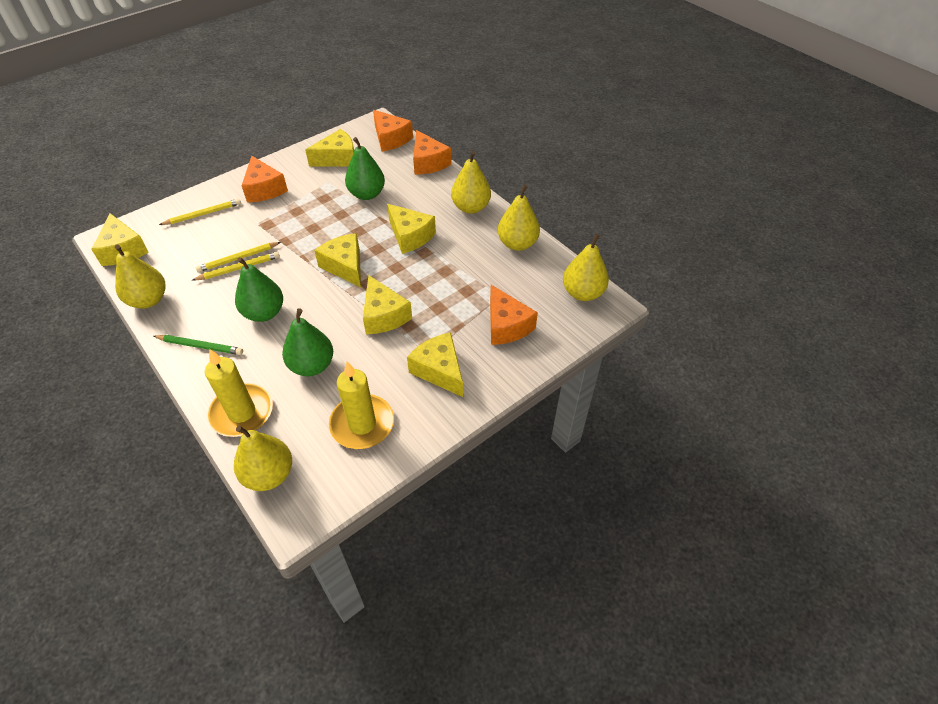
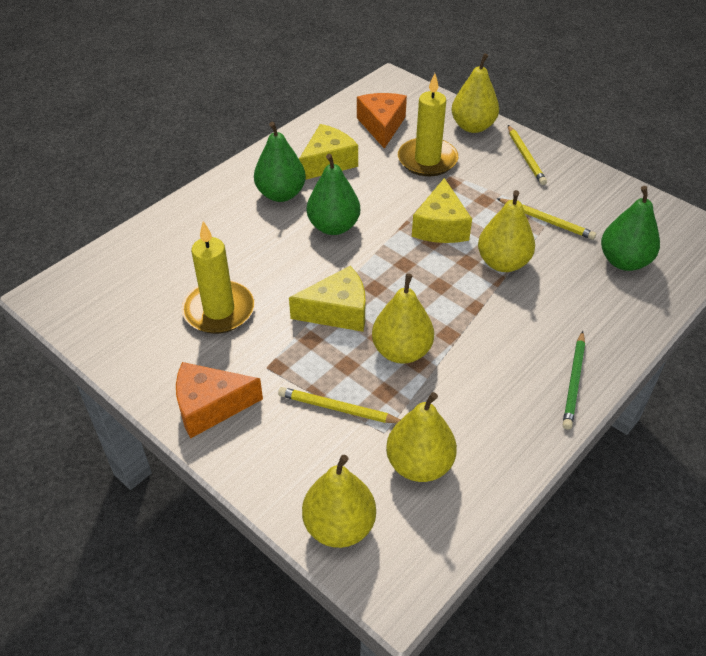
orange cheese: 4 -> 2
yellow cheese: 6 -> 3

